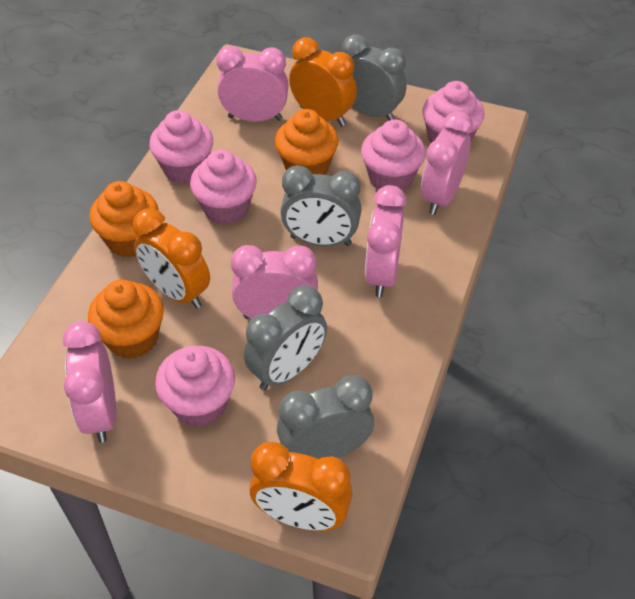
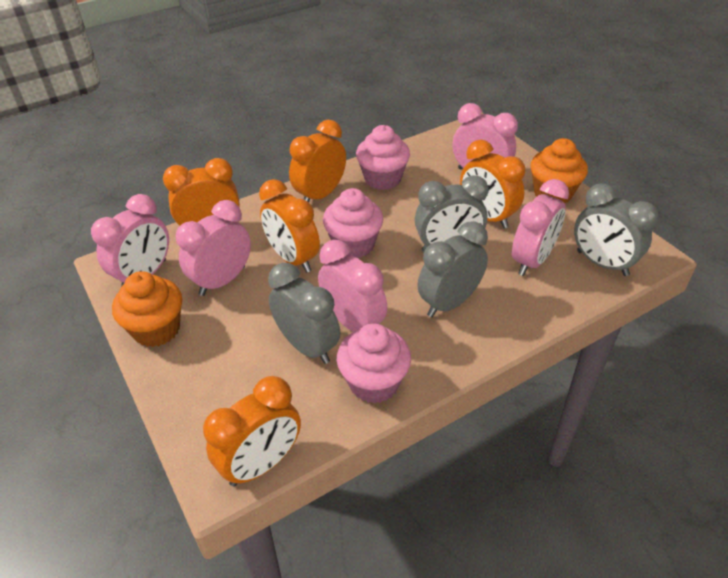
orange clock: 3 -> 5
orange cupcake: 3 -> 2
pink cupcake: 5 -> 3

